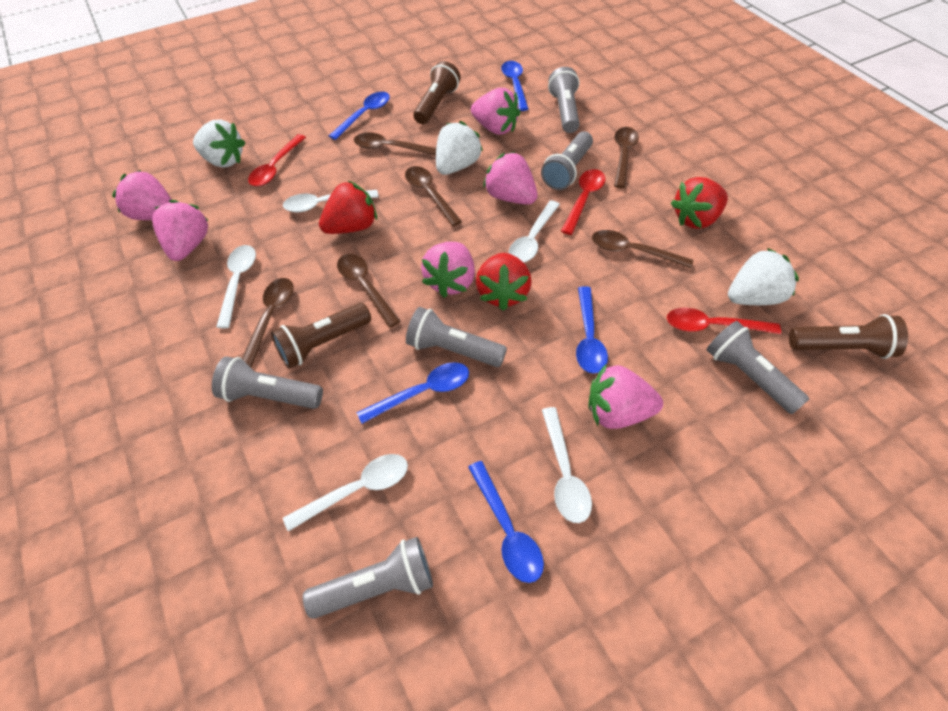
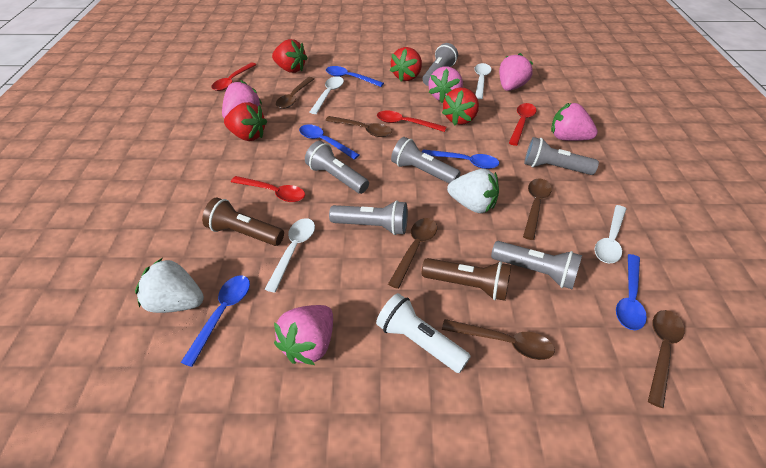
brown flashlight: 3 -> 2
pink strawberry: 6 -> 5
red spoon: 3 -> 4
red strawberry: 3 -> 4
white flashlight: 0 -> 1
white spoon: 5 -> 4
white strawberry: 3 -> 2

